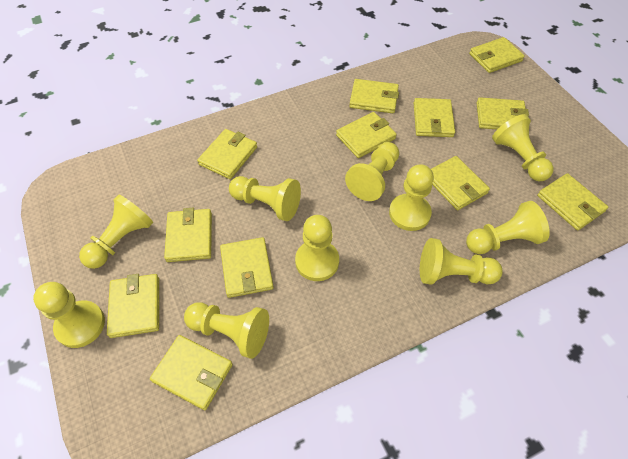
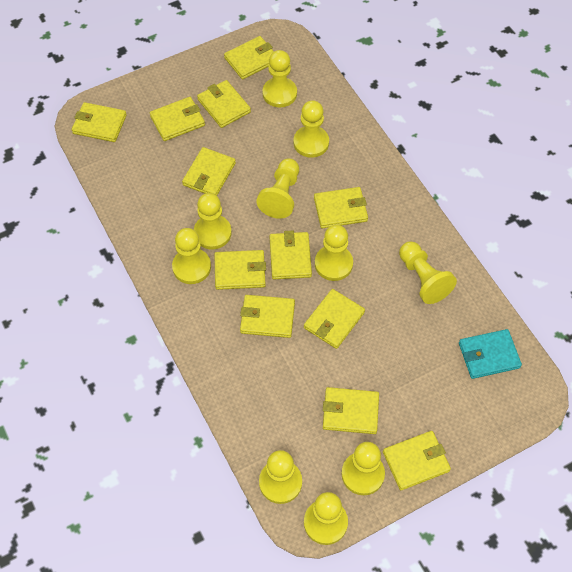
turquoise wallet: 0 -> 1

